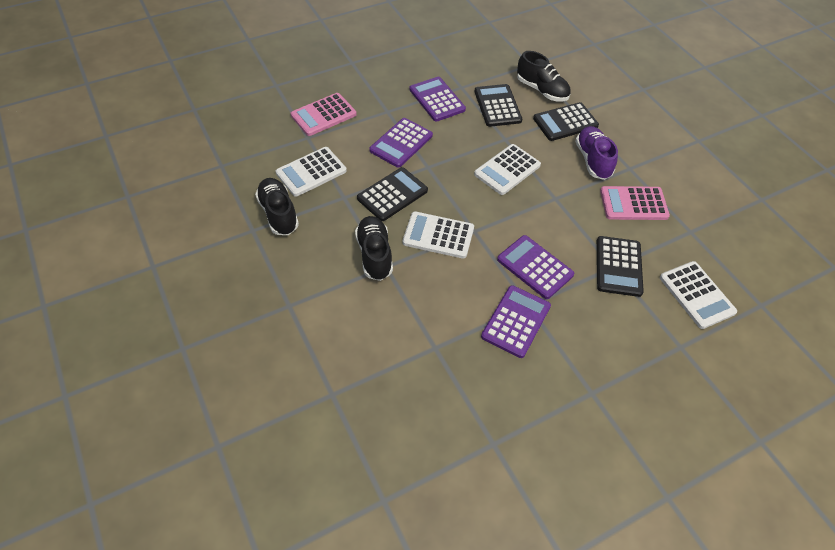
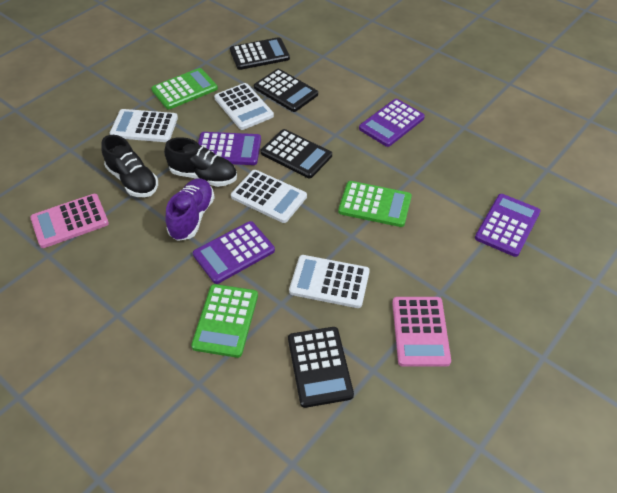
black shoe: 3 -> 2
green calculator: 0 -> 3

